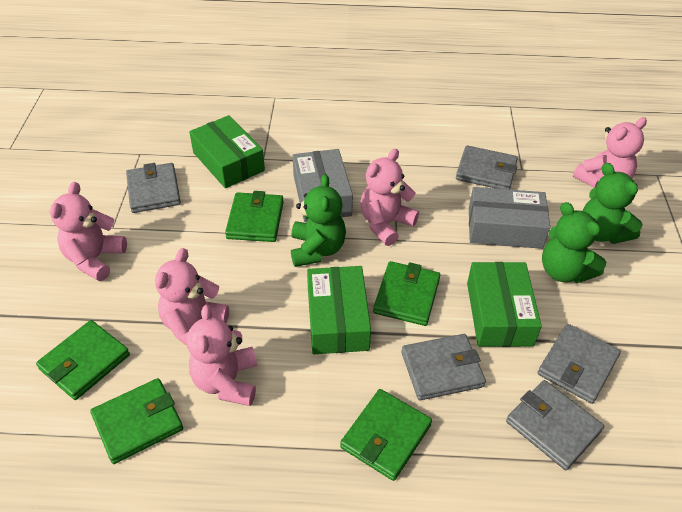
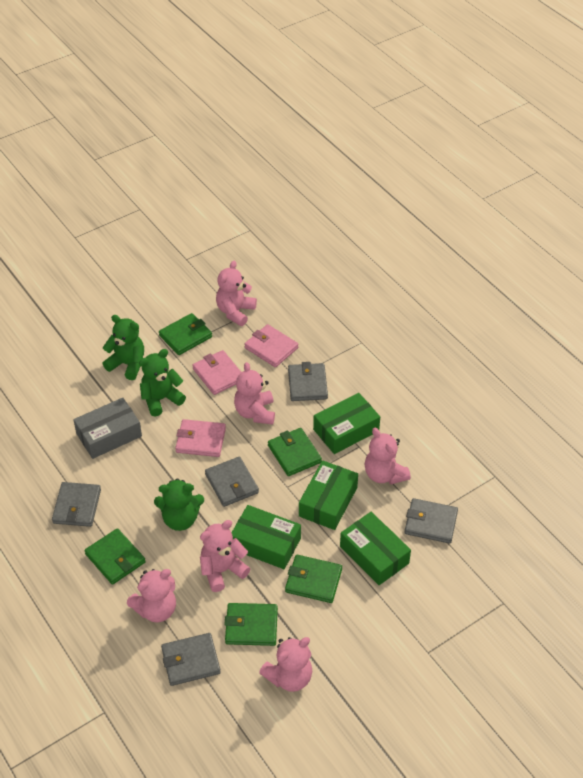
green box: 3 -> 4
grey box: 2 -> 1
pink teddy bear: 5 -> 6
pink wallet: 0 -> 3

